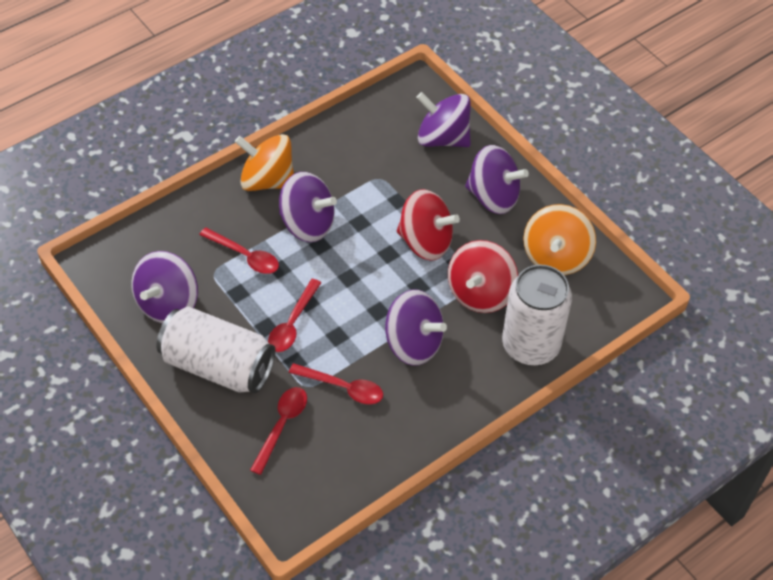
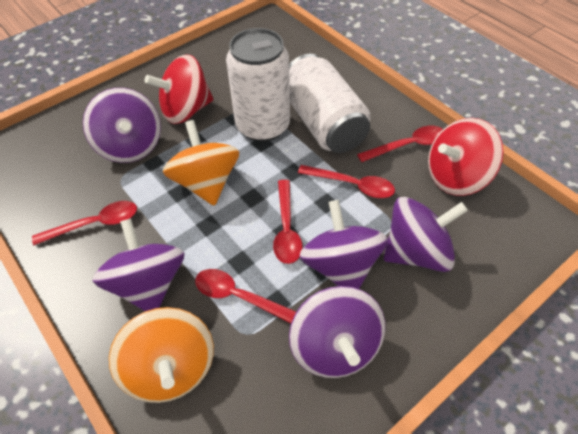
red spoon: 4 -> 5

